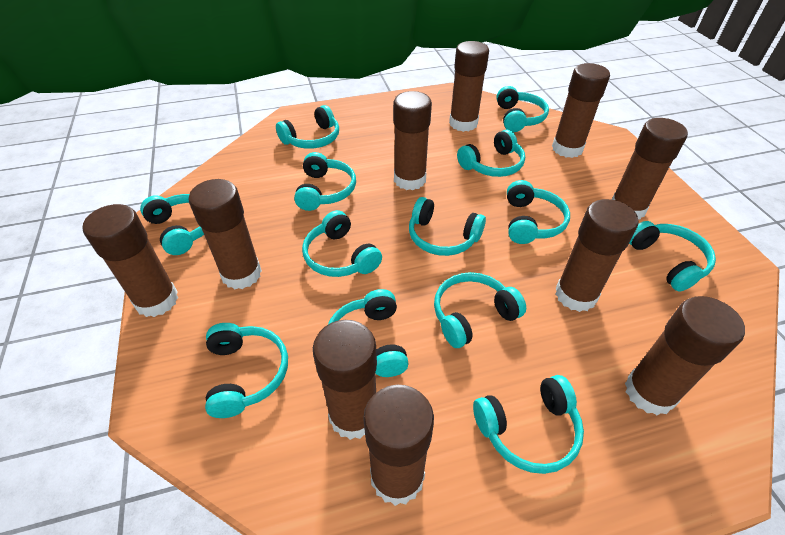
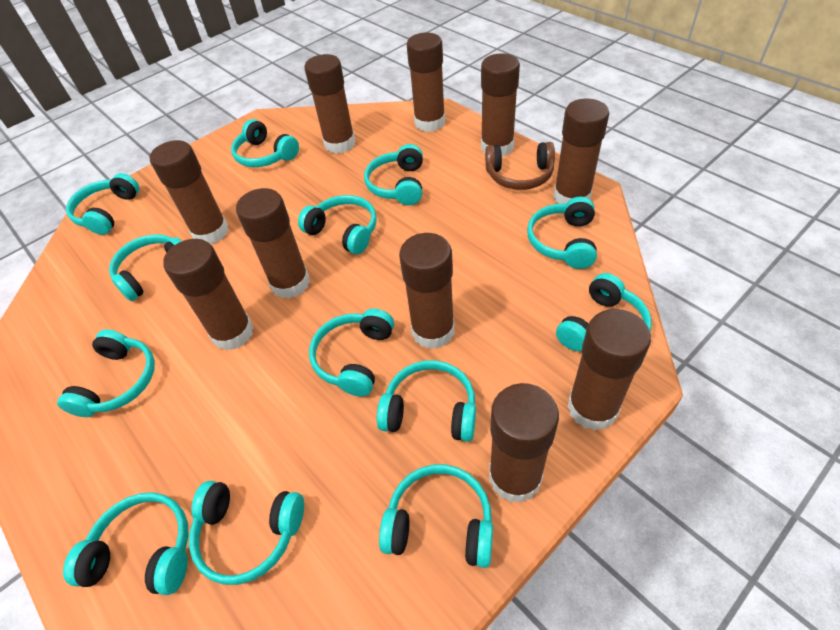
brown headphones: 0 -> 1

